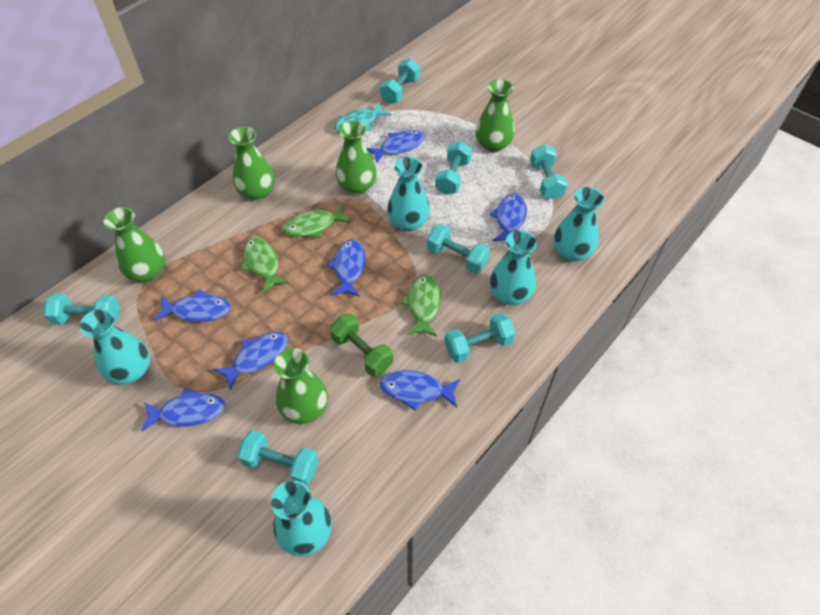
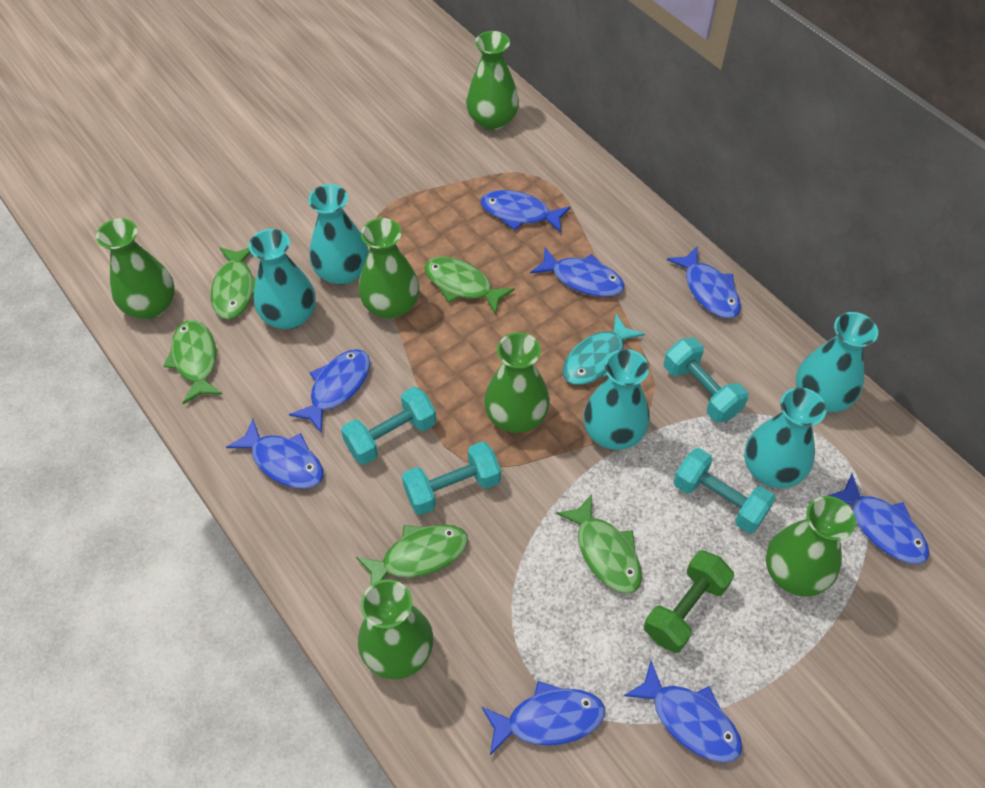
blue fish: 7 -> 8
green fish: 3 -> 5
green vase: 5 -> 6
turquoise dumbbell: 7 -> 4

